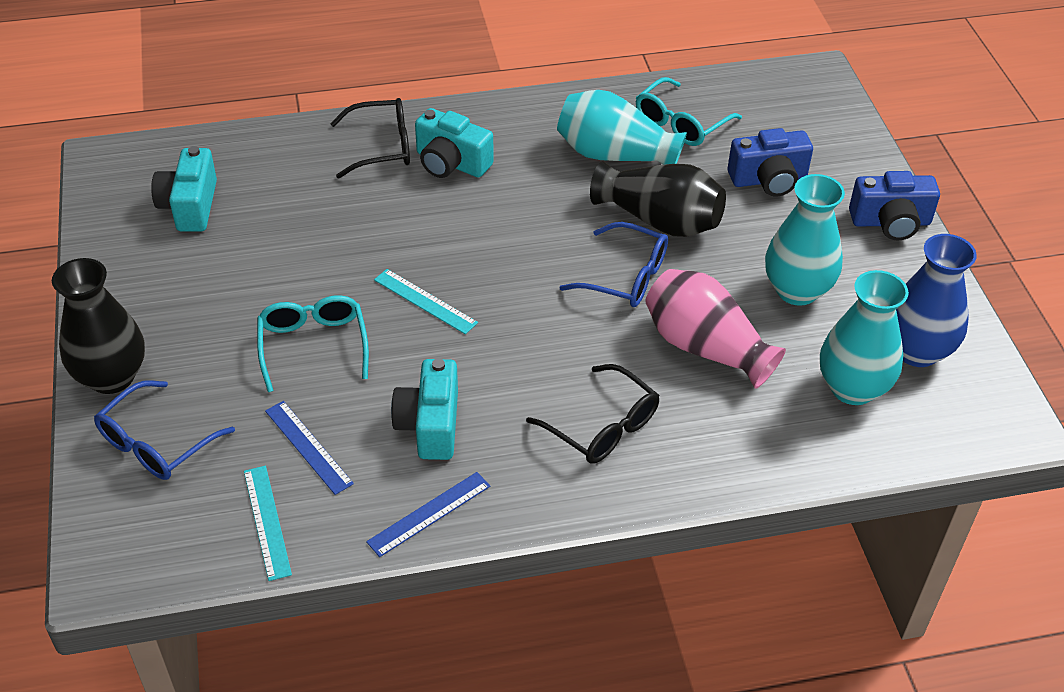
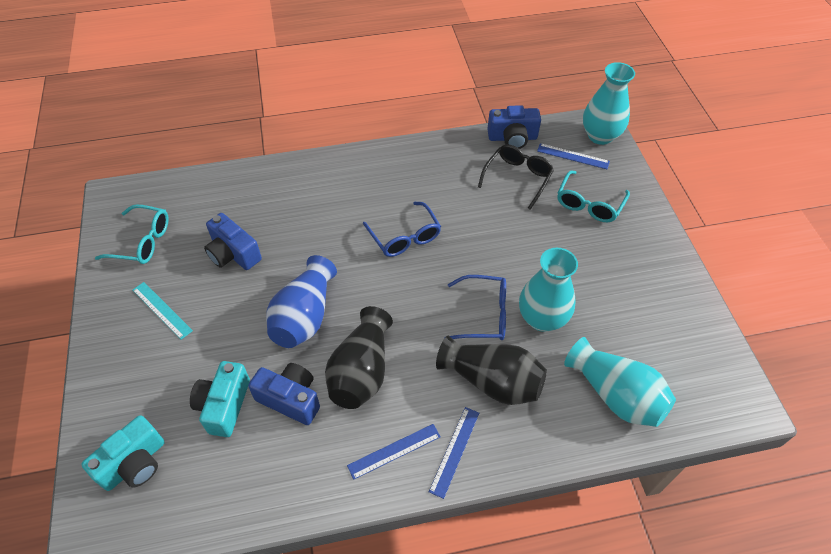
black glasses: 2 -> 1
blue camera: 2 -> 3
blue ruler: 2 -> 3
pink vase: 1 -> 0
turquoise camera: 3 -> 2
turquoise ruler: 2 -> 1

